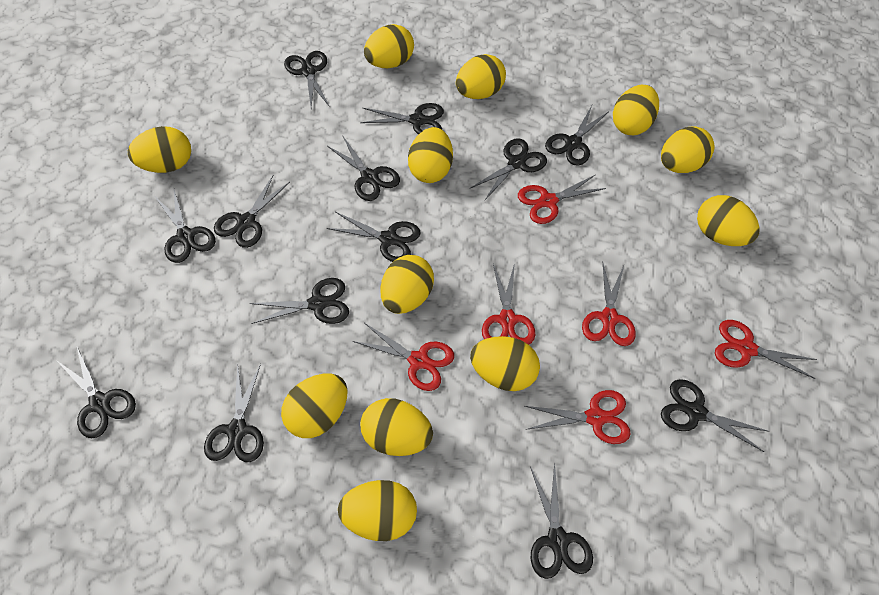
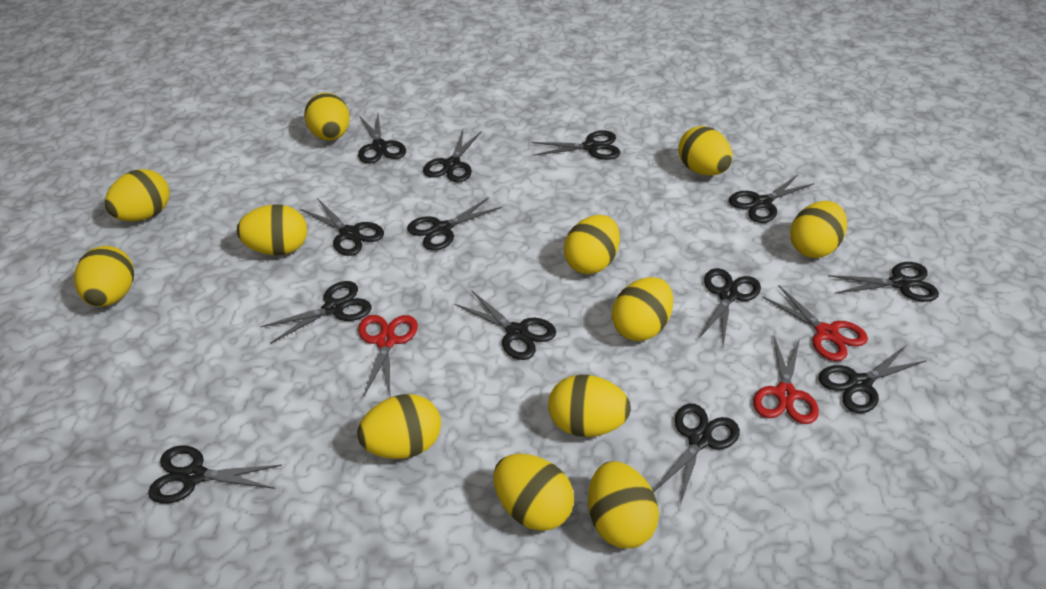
red scissors: 6 -> 3

